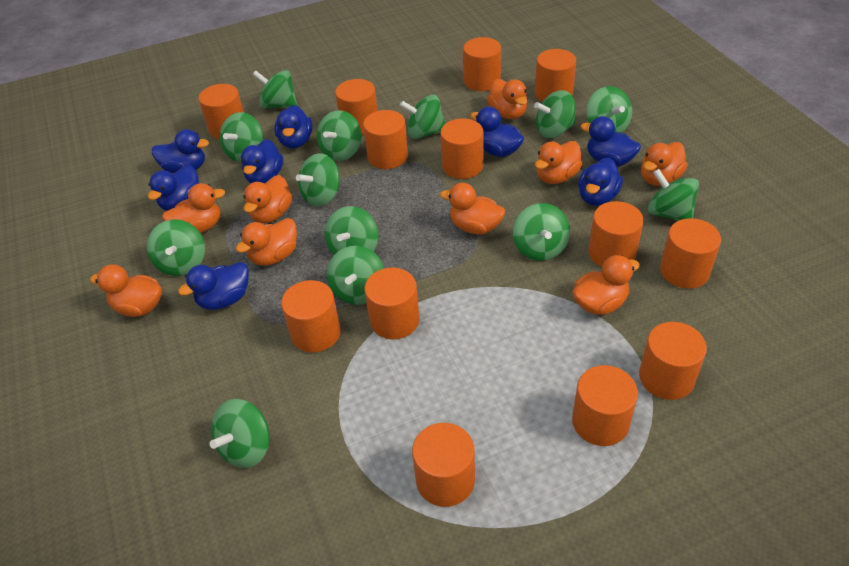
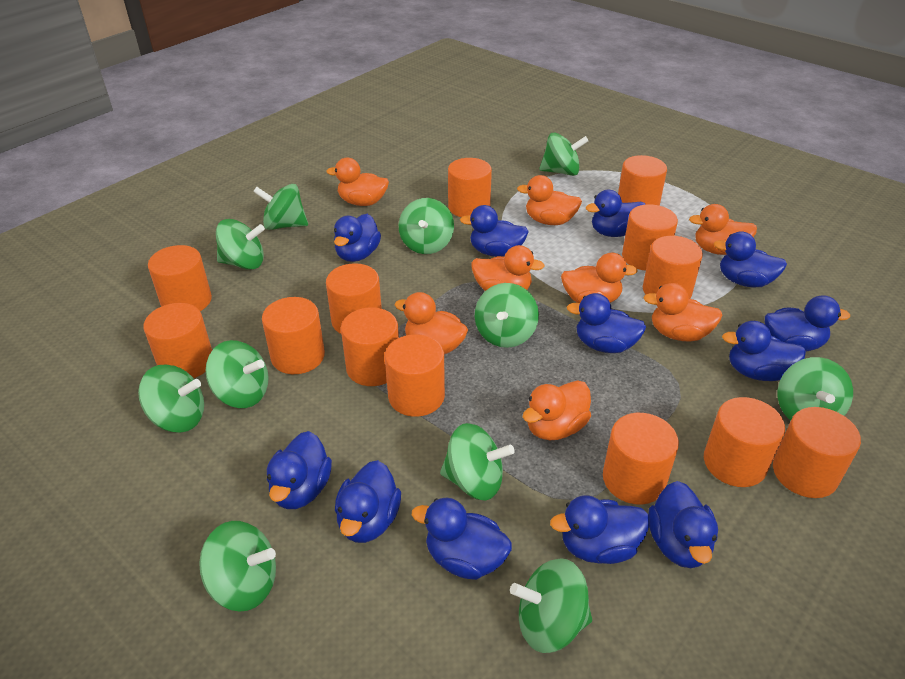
blue duck: 8 -> 12
green spinning top: 13 -> 11
orange duck: 9 -> 8

